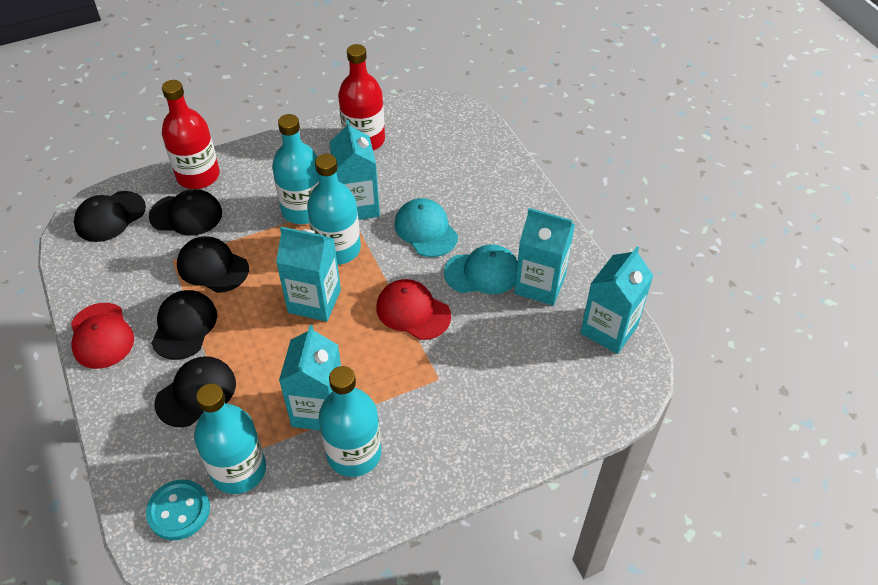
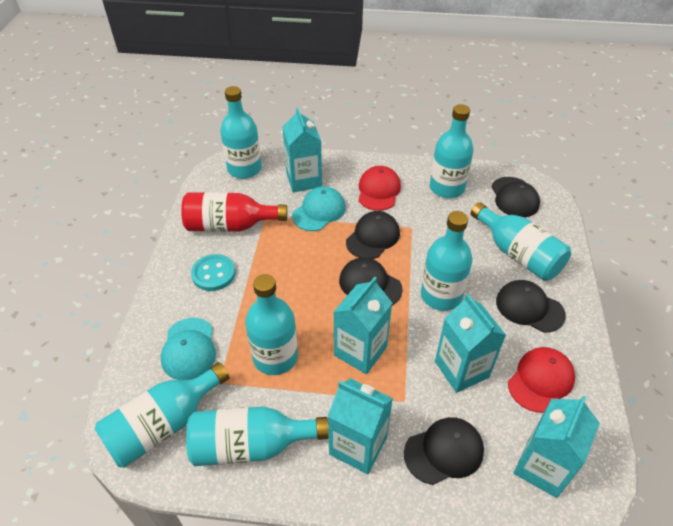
red bottle: 2 -> 1
turquoise bottle: 4 -> 7

